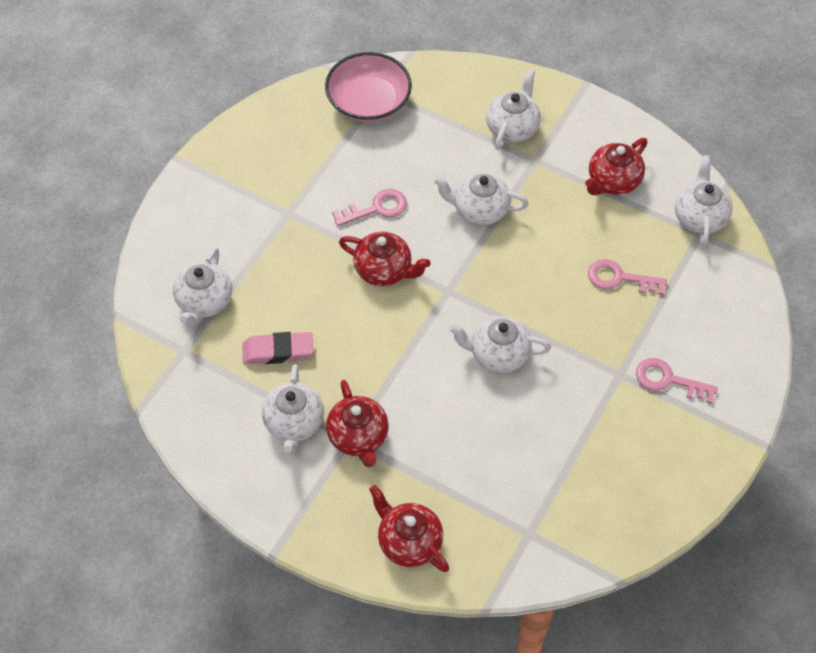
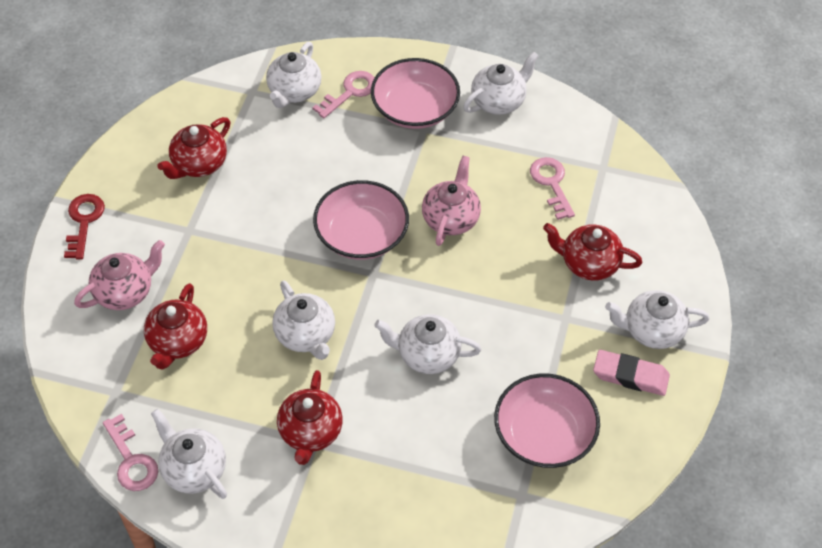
pink bowl: 1 -> 3
pink teapot: 0 -> 2
red key: 0 -> 1

